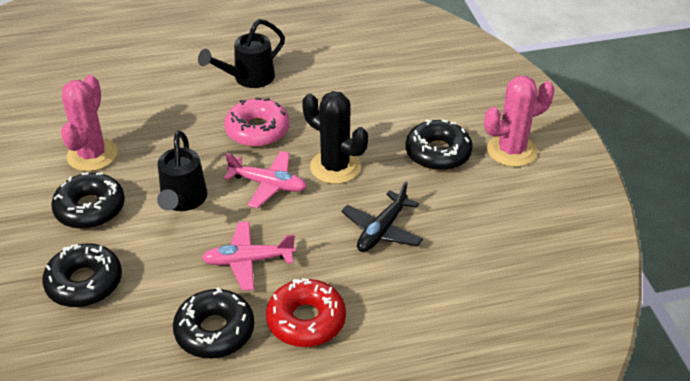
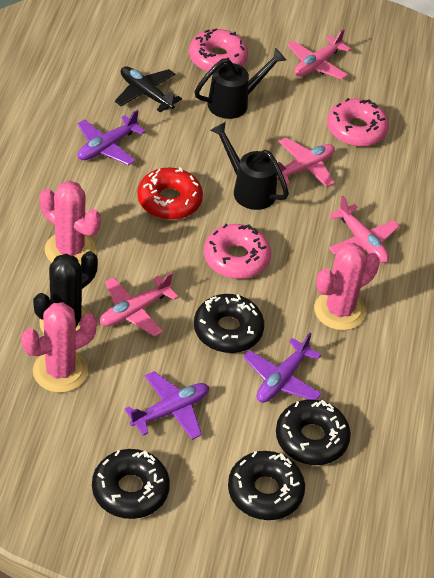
pink cactus: 2 -> 3
pink donut: 1 -> 3
pink plane: 2 -> 4
purple plane: 0 -> 3

